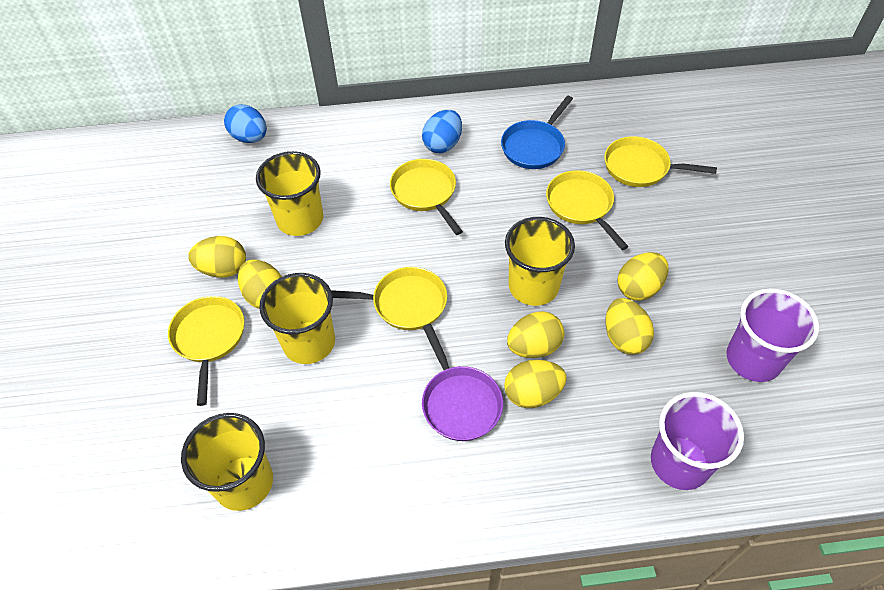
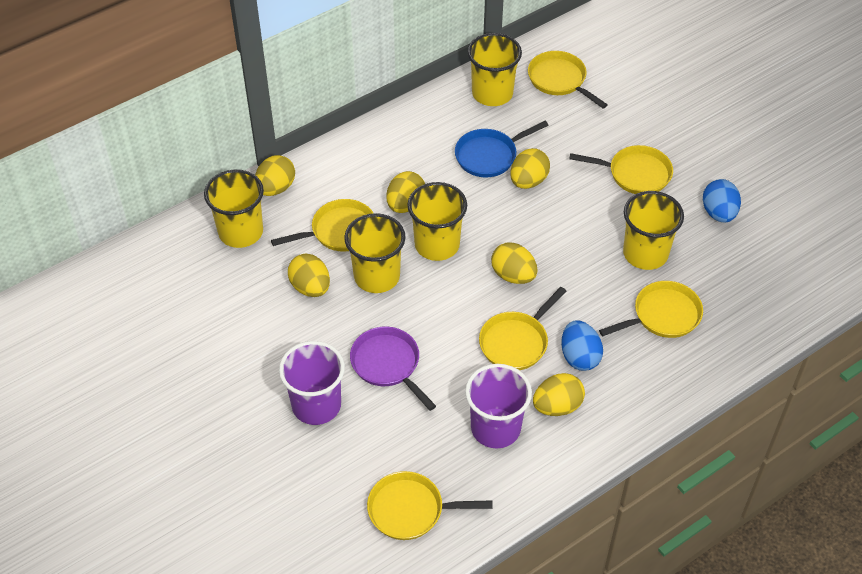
yellow cup: 4 -> 5
yellow pan: 5 -> 6

